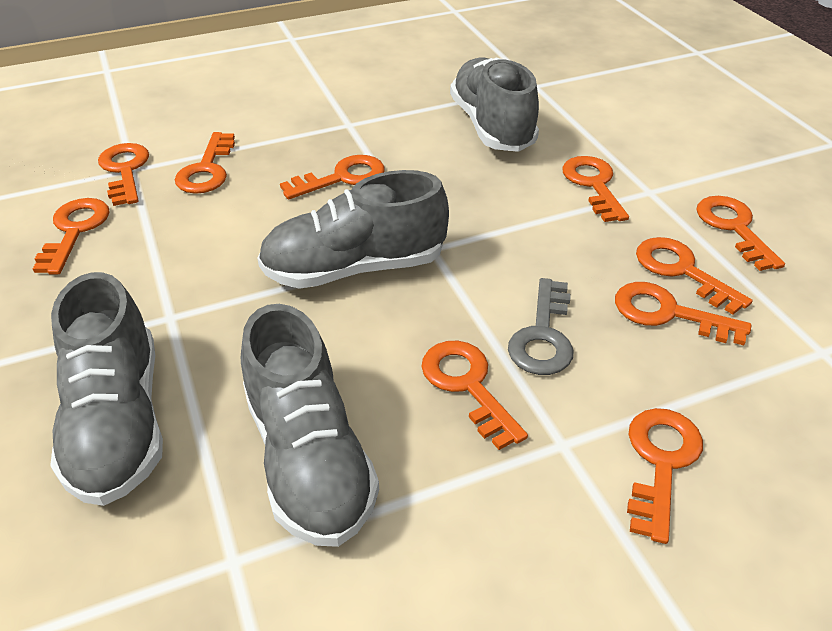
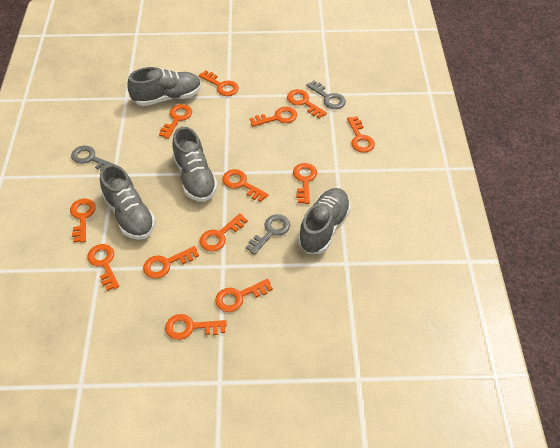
grey key: 1 -> 3
orange key: 10 -> 13

